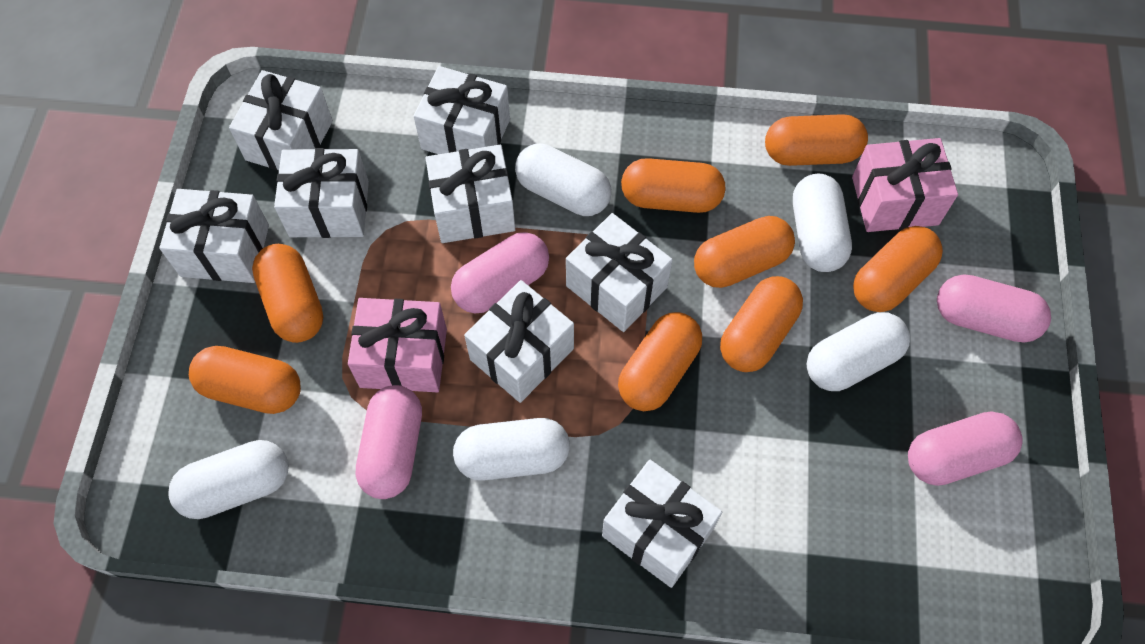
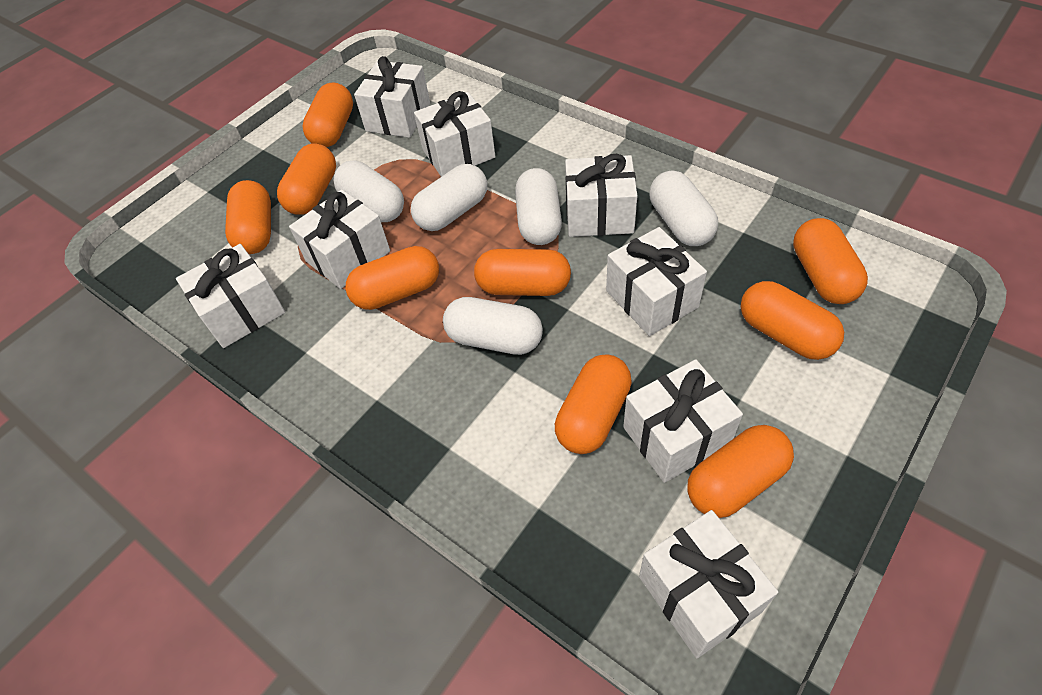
orange capsule: 8 -> 9
pink capsule: 4 -> 0
pink gift: 2 -> 0

